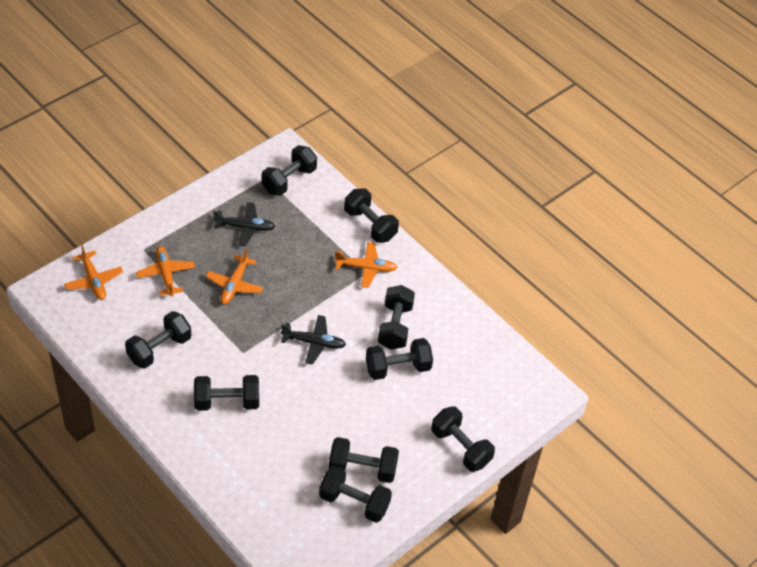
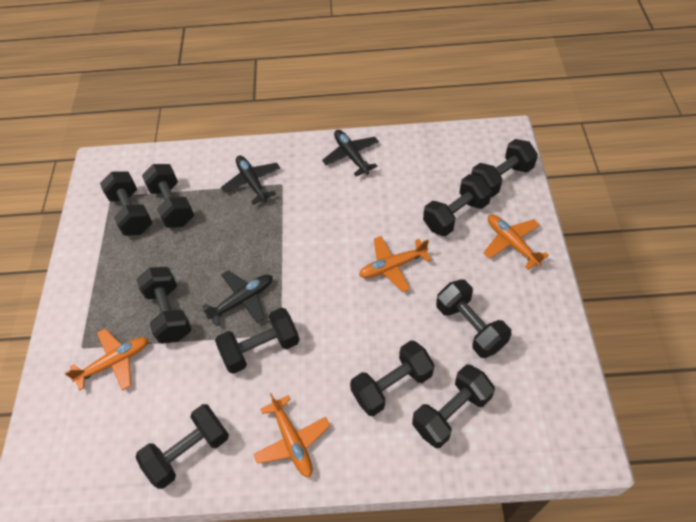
black dumbbell: 9 -> 10
black plane: 2 -> 3

